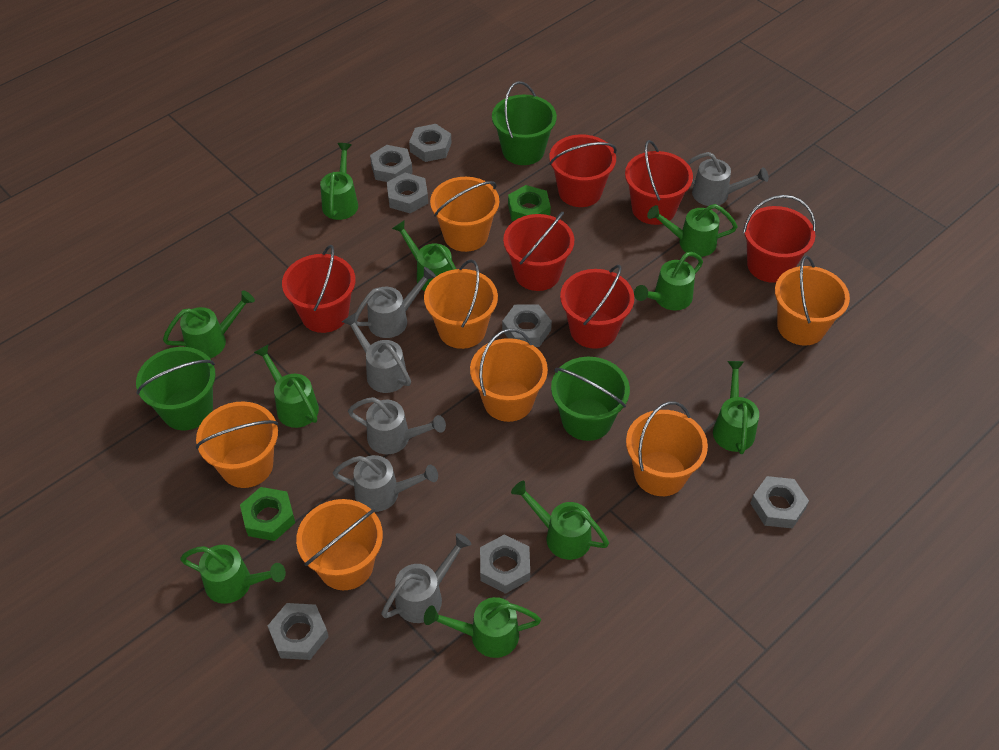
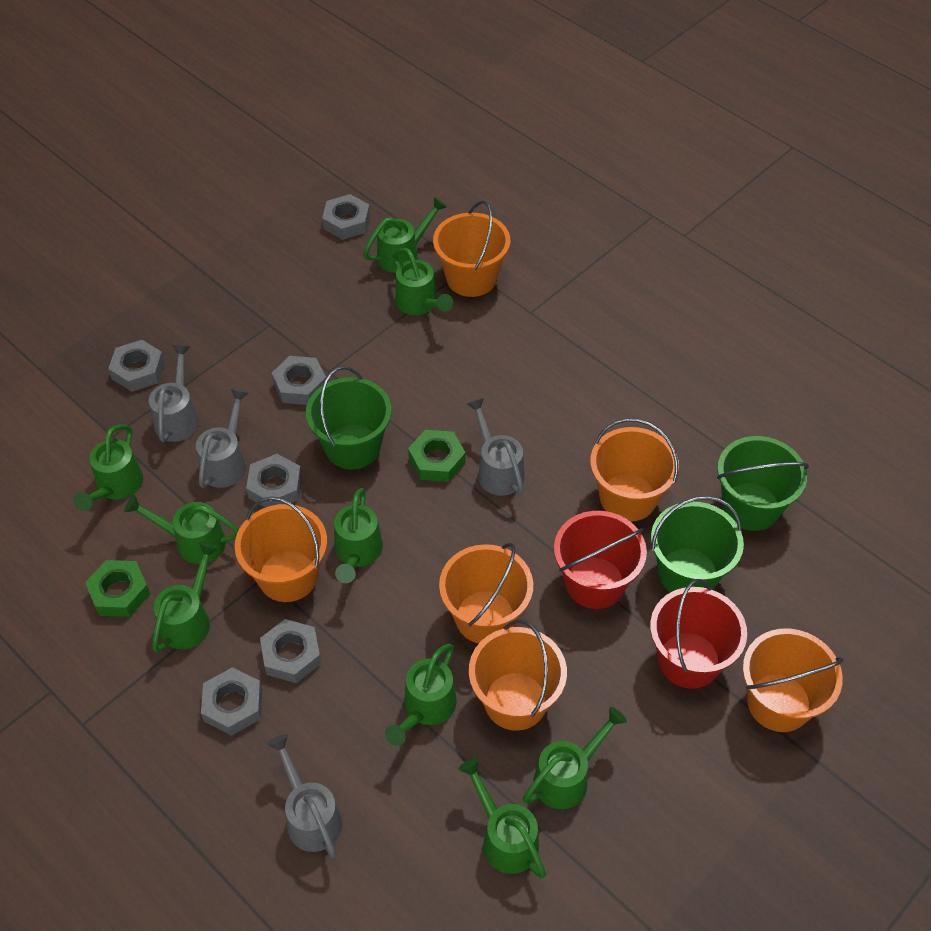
green watering can: 10 -> 9
grey nut: 7 -> 6
grey watering can: 6 -> 4
orange bucket: 7 -> 6
red bucket: 6 -> 2

